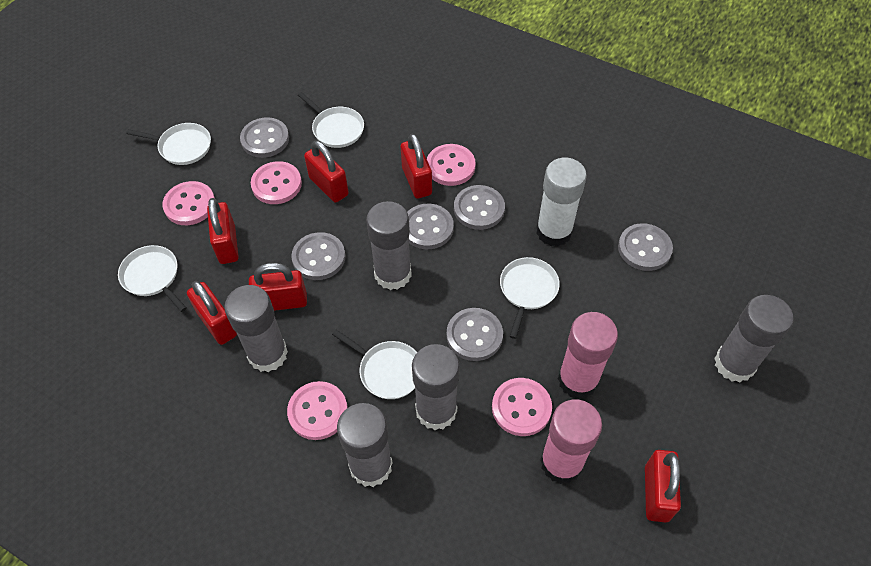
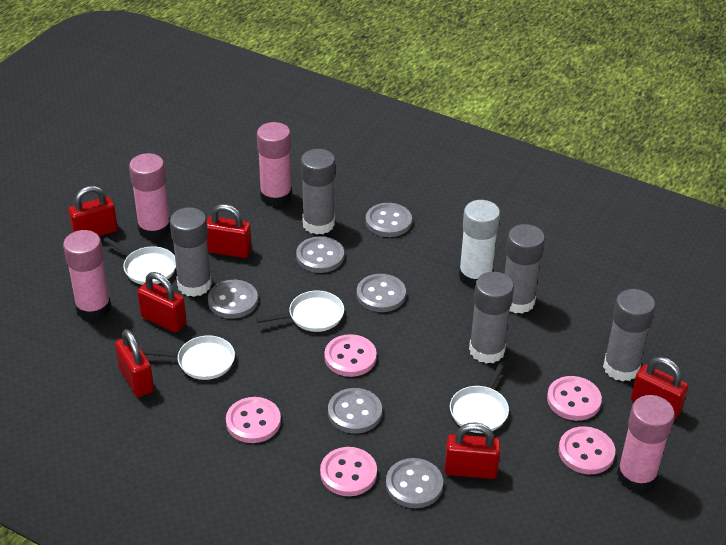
pink glue stick: 2 -> 4
white pan: 5 -> 4

